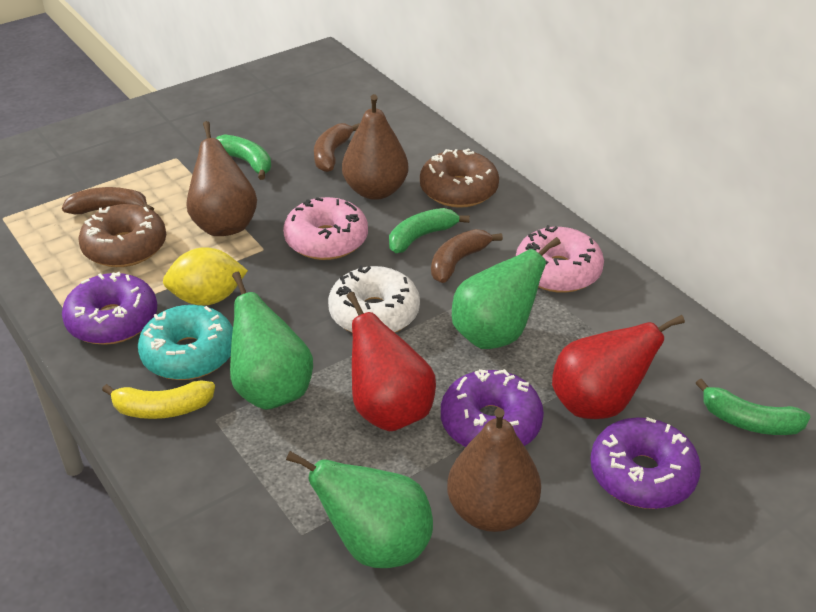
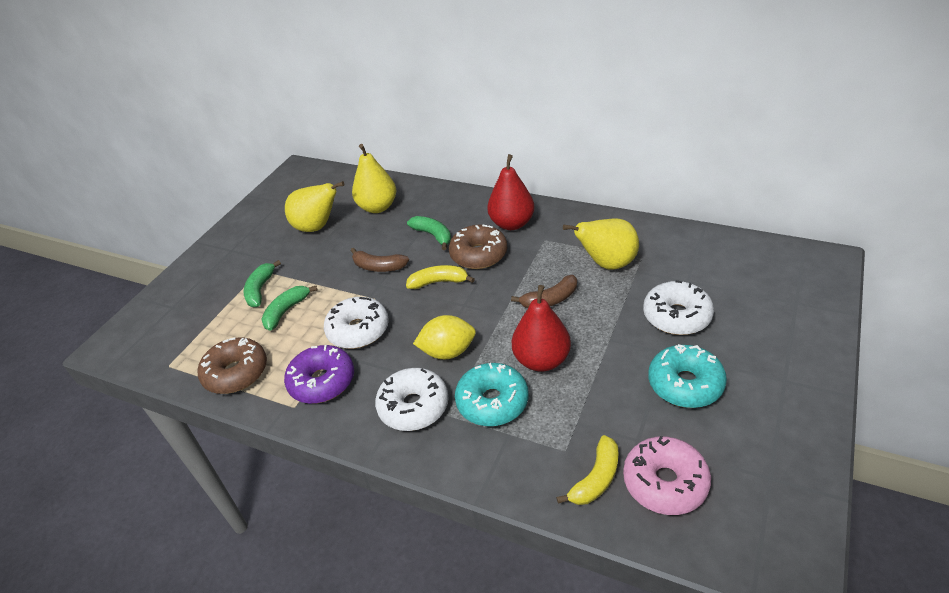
brown banana: 3 -> 2
brown pear: 3 -> 0
green pear: 3 -> 0
pink donut: 2 -> 1
purple donut: 3 -> 1
turquoise donut: 1 -> 2
white donut: 1 -> 3
yellow banana: 1 -> 2
yellow pear: 0 -> 3

